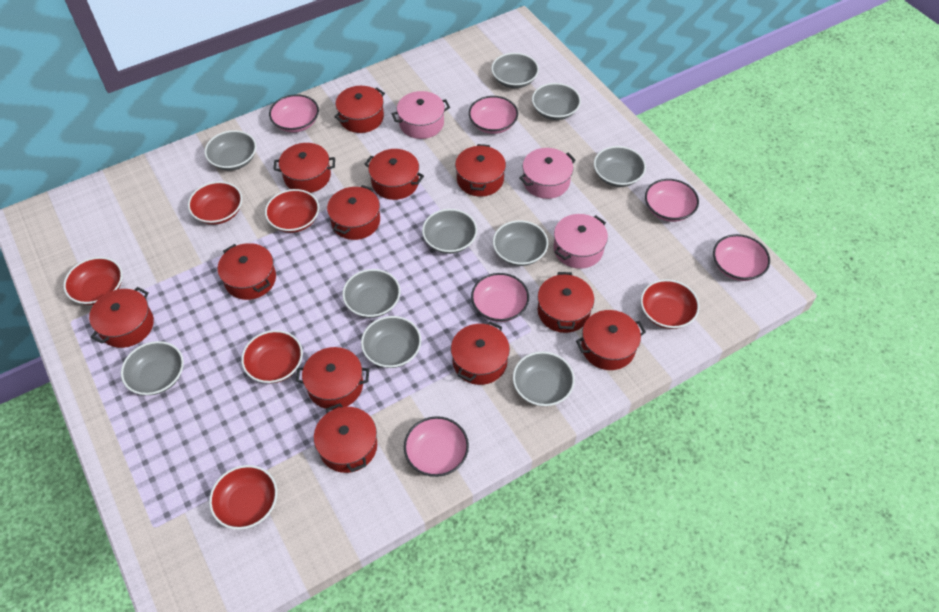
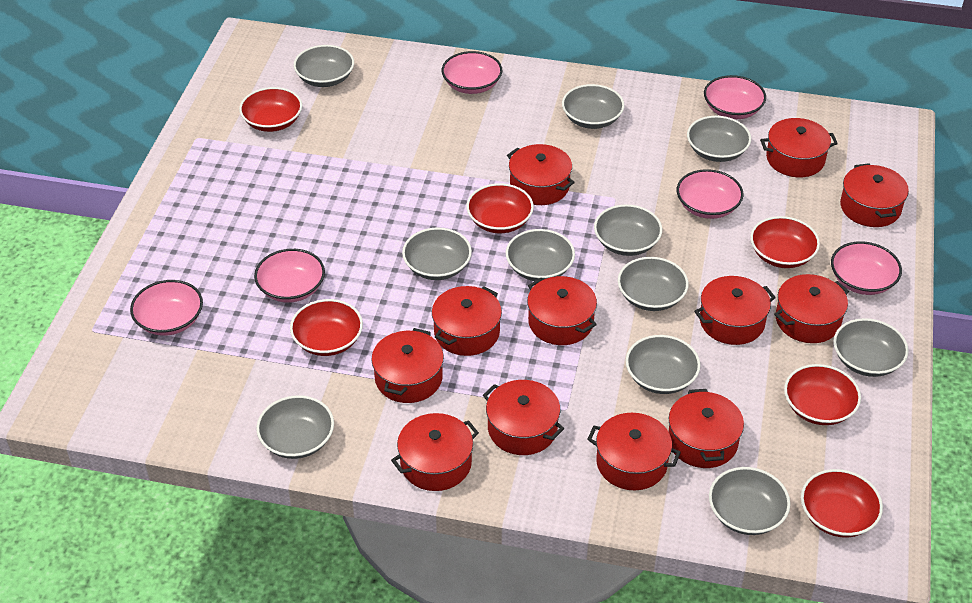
grey bowl: 10 -> 11
pink pot: 3 -> 0

